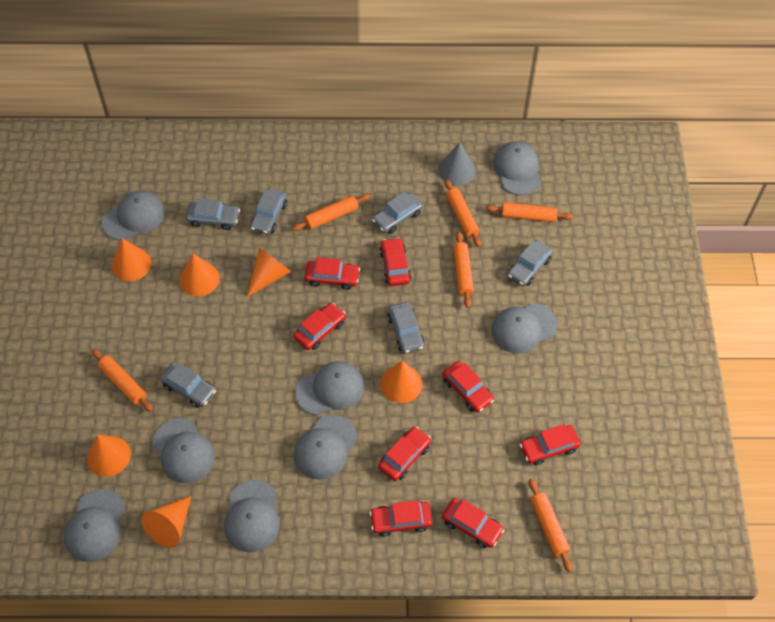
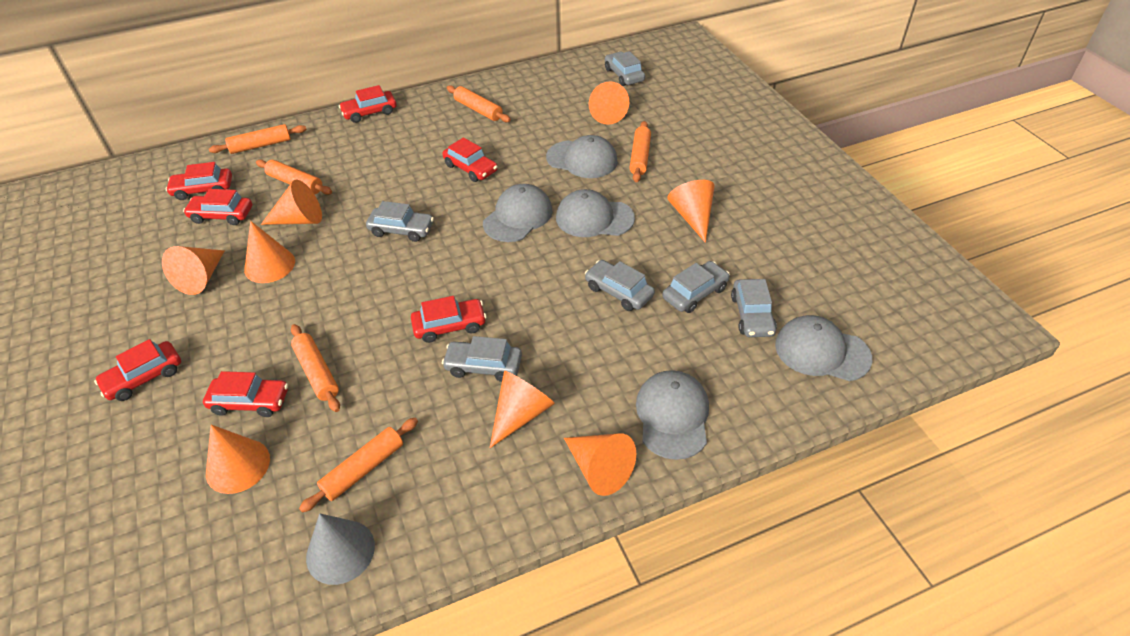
grey cap: 8 -> 5
orange cone: 6 -> 8
red car: 8 -> 7

